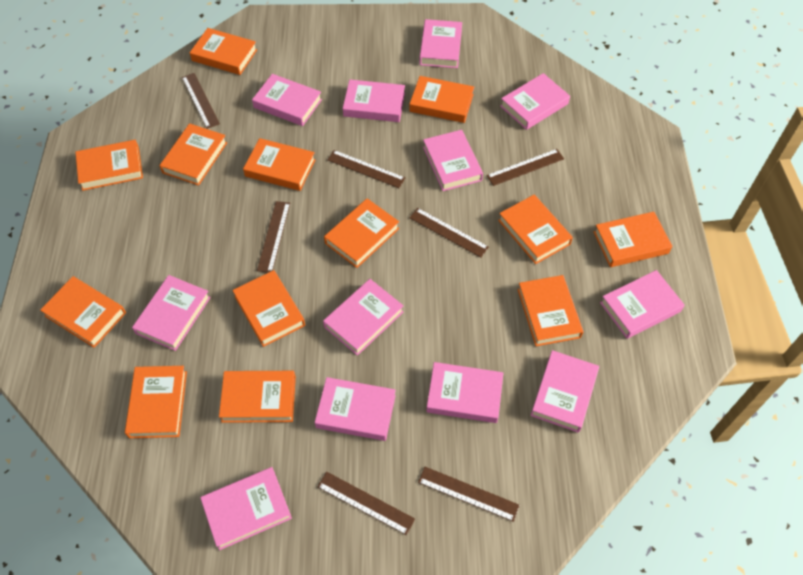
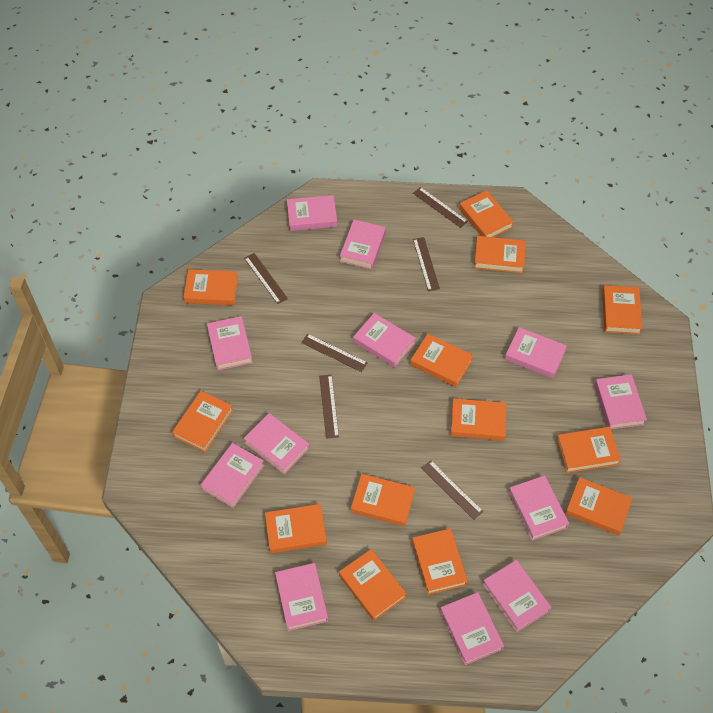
brown ruler: 7 -> 6

